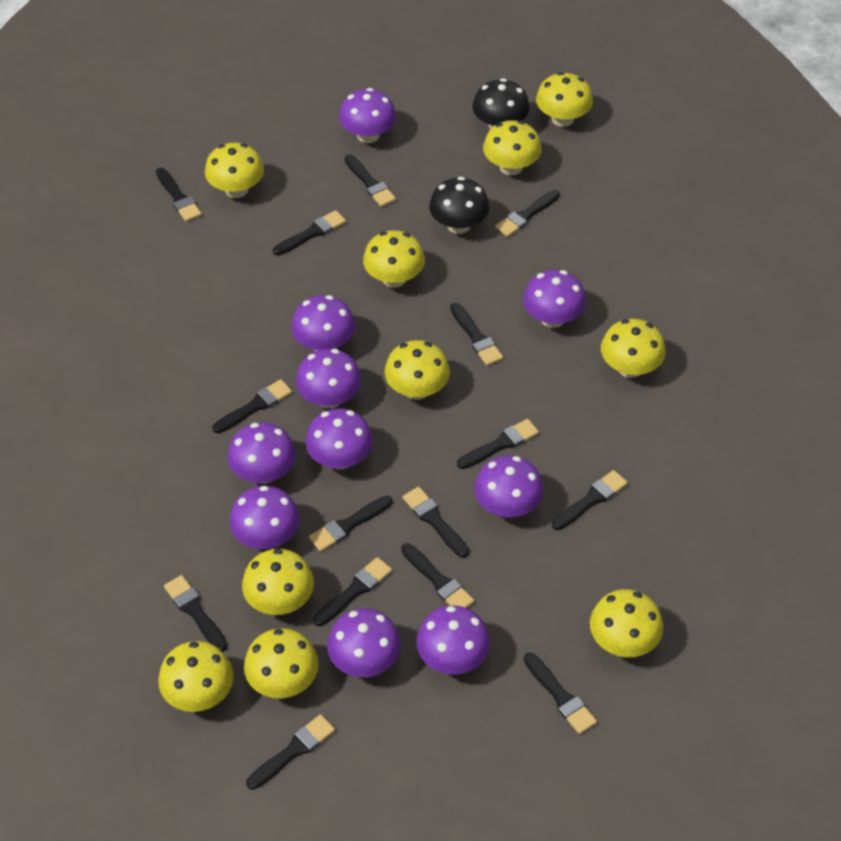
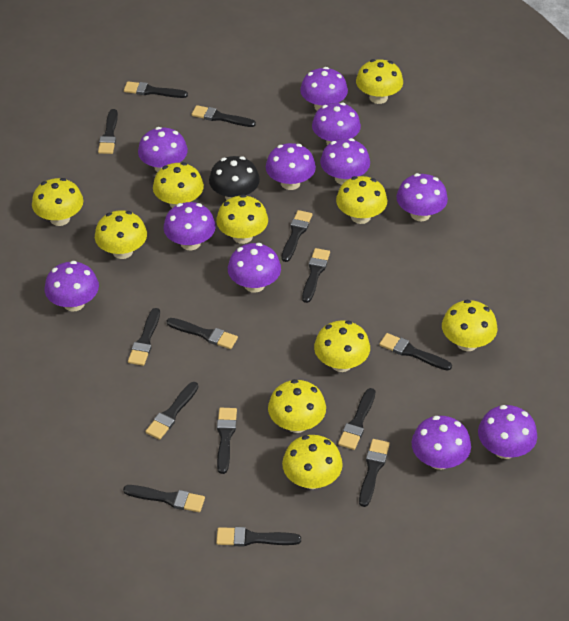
black brush: 15 -> 14
black mushroom: 2 -> 1
purple mushroom: 10 -> 11

